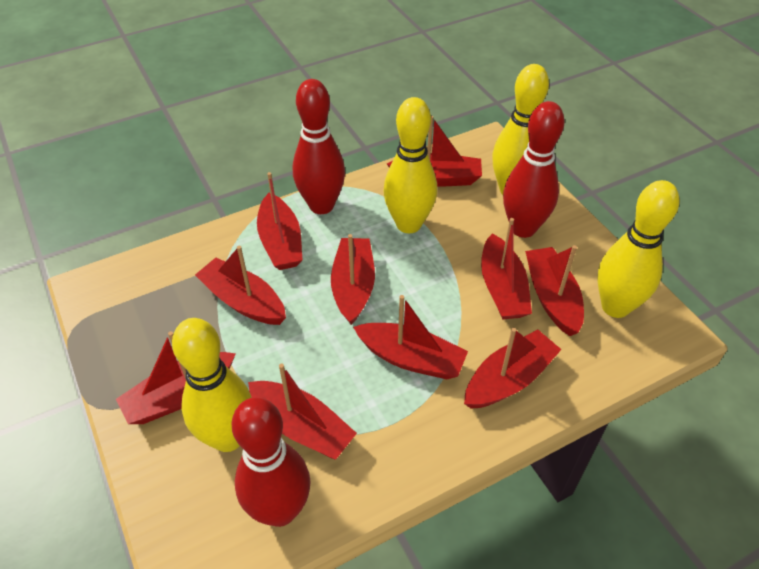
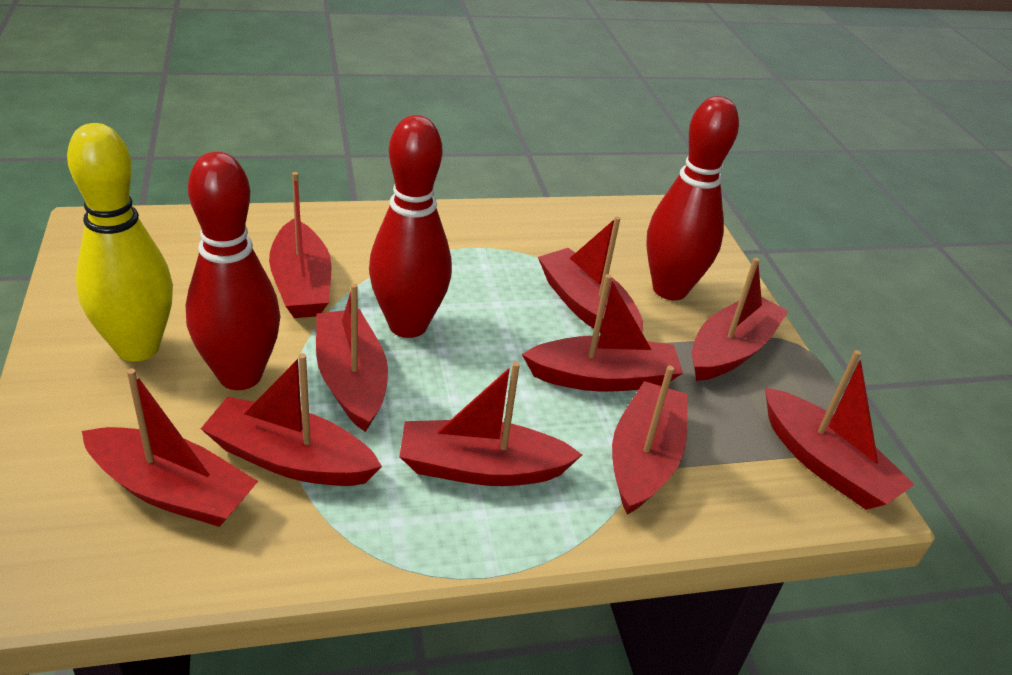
yellow bowling pin: 4 -> 1

